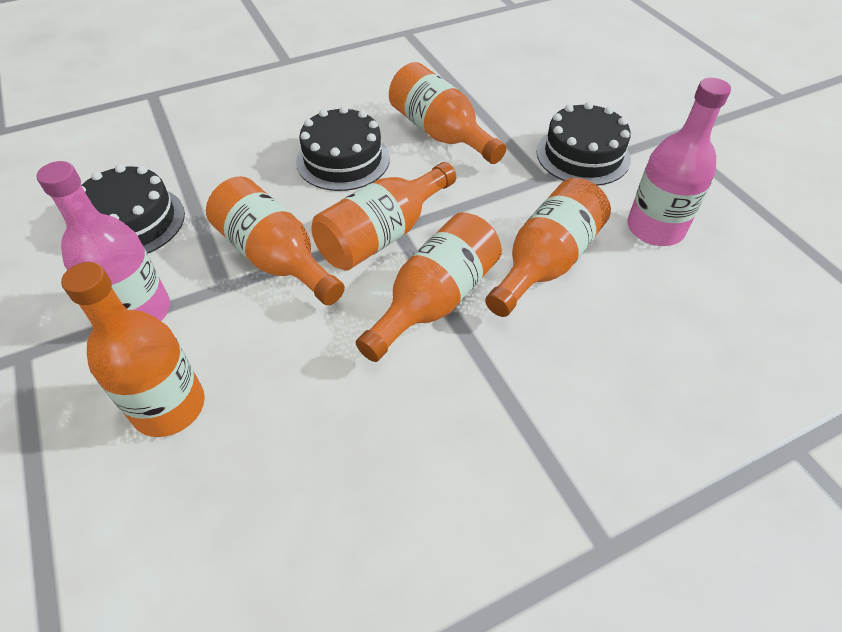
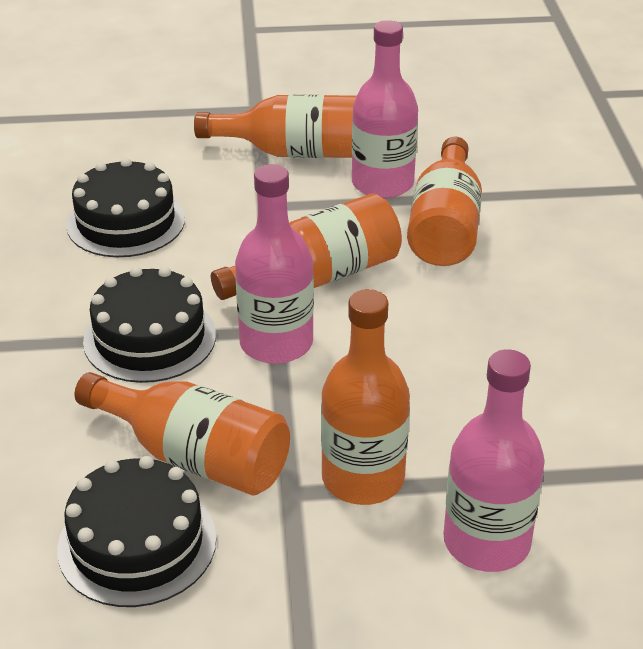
orange bottle: 6 -> 5
pink bottle: 2 -> 3

